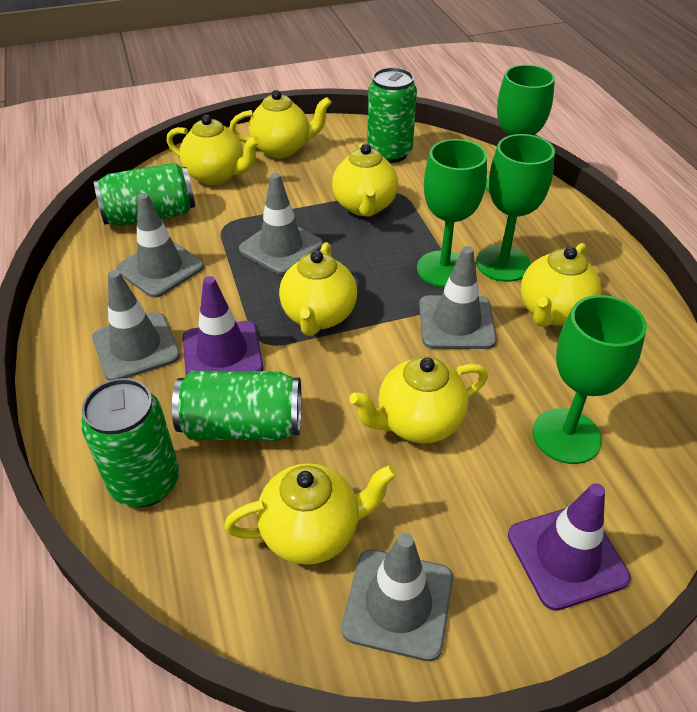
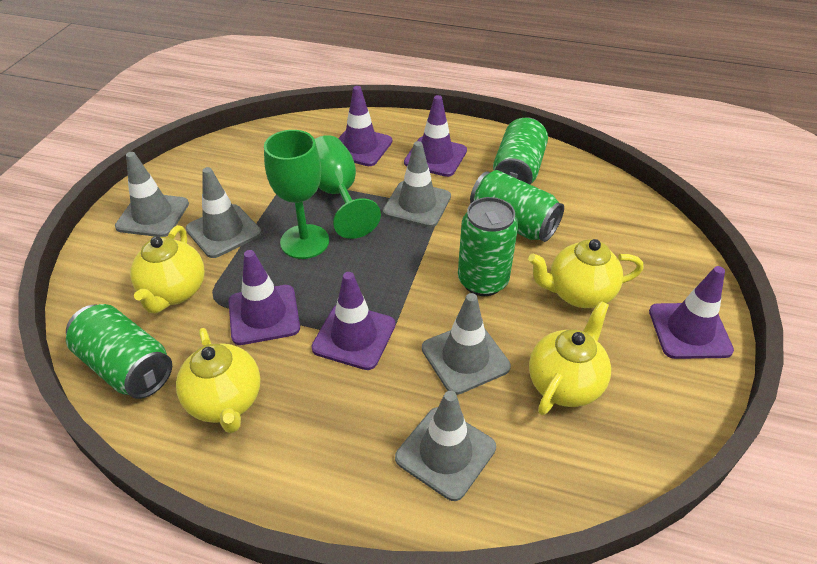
green goblet: 4 -> 2
purple traffic cone: 2 -> 5
yellow teapot: 7 -> 4

